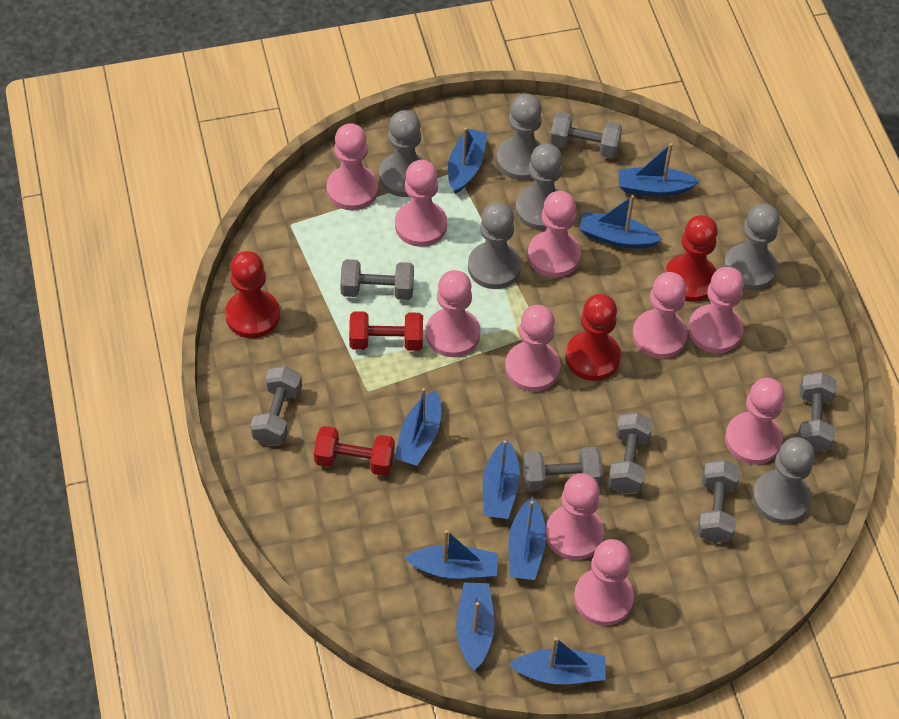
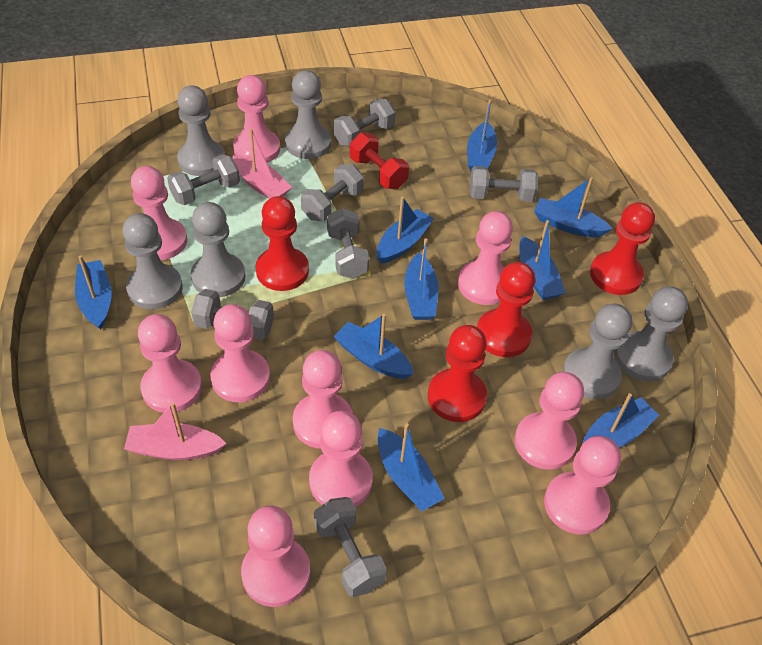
pink boat: 0 -> 2
red dumbbell: 2 -> 1
red pawn: 3 -> 4

